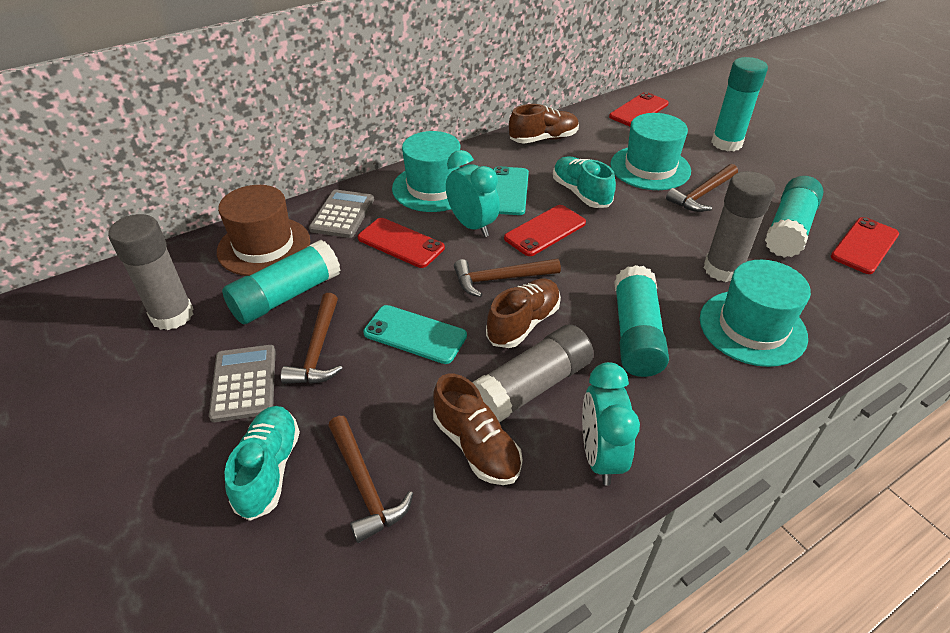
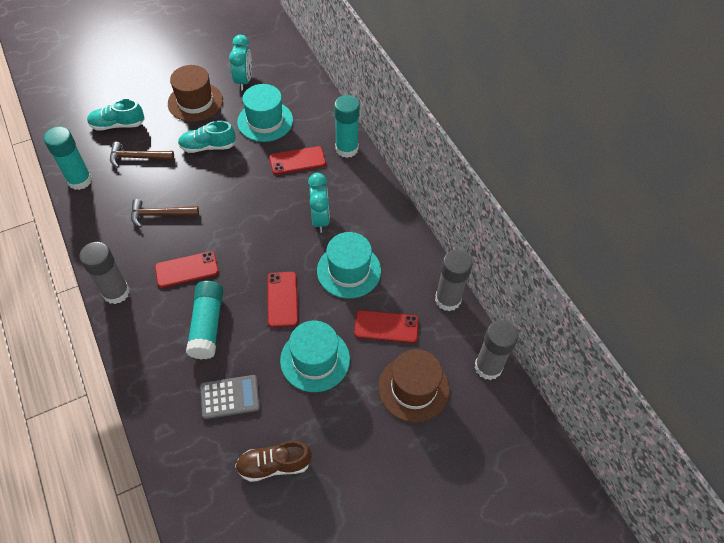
brown hammer: 4 -> 2
brown hat: 1 -> 2
brown shoe: 3 -> 1
grey calculator: 2 -> 1
turquoise glue stick: 4 -> 3
turquoise phone: 2 -> 0

